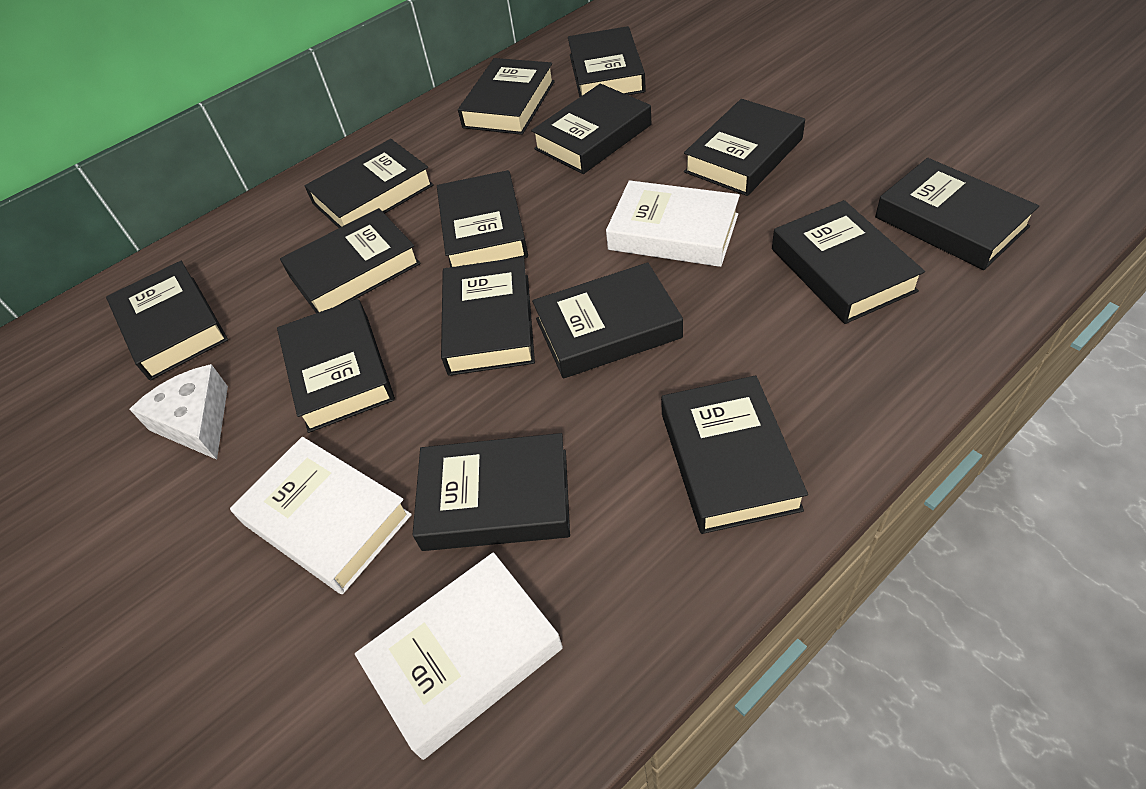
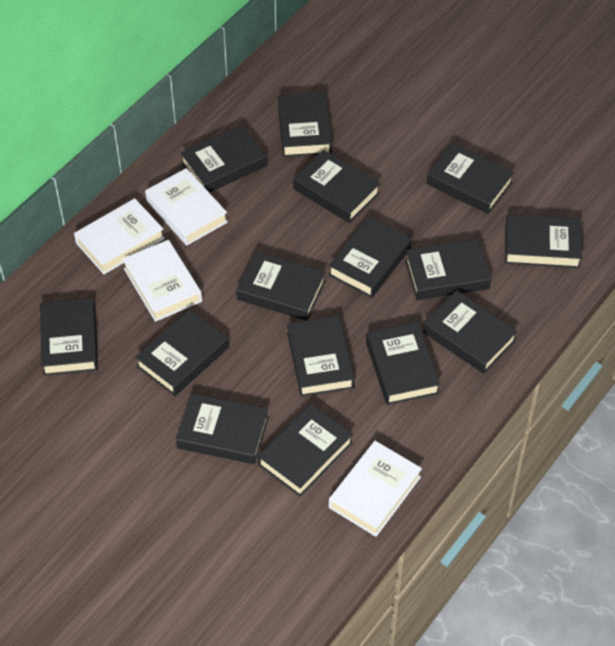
white book: 3 -> 4
white cheese: 1 -> 0

